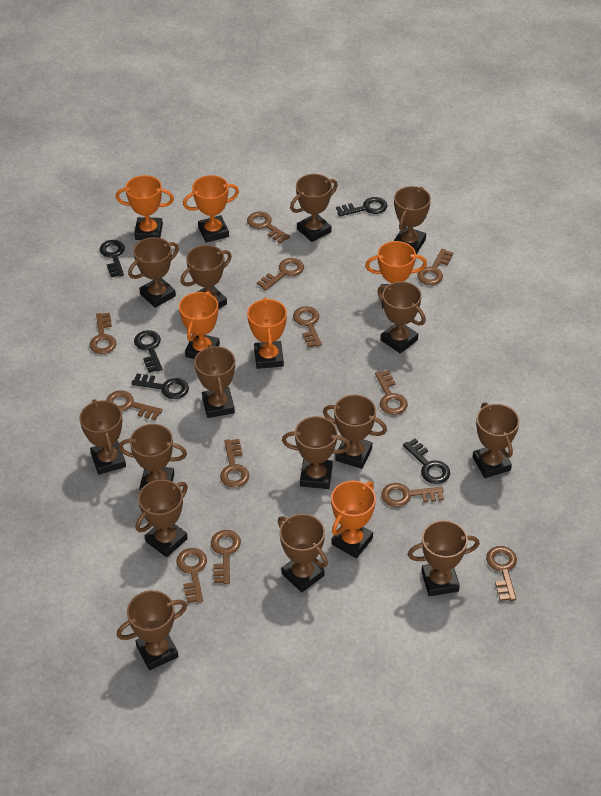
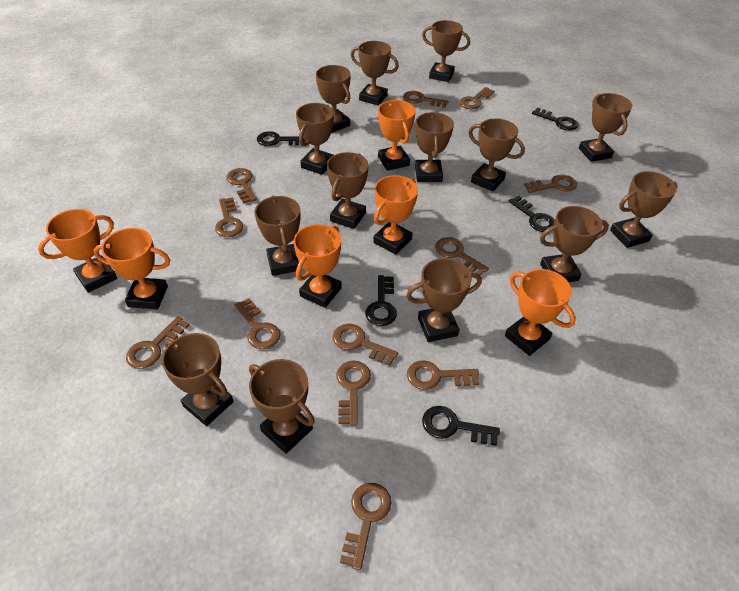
brown trophy: 15 -> 14

